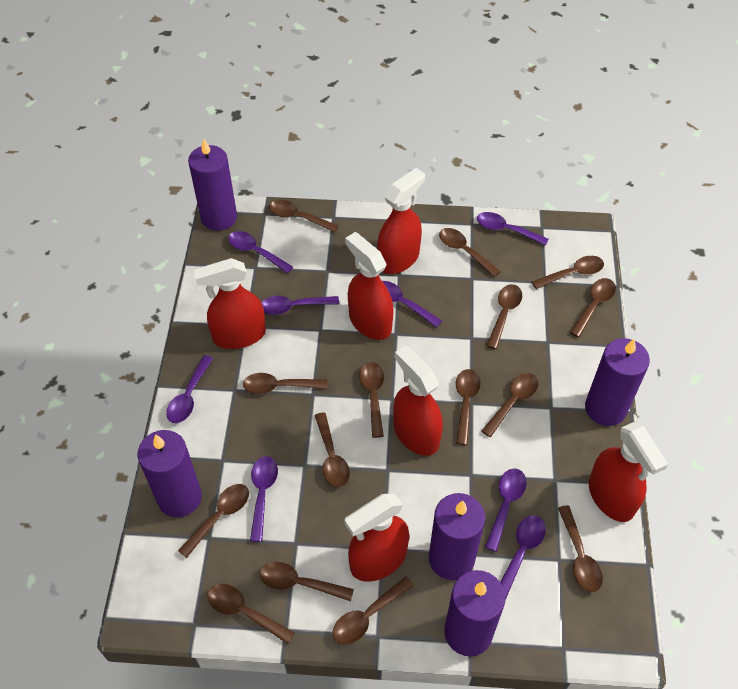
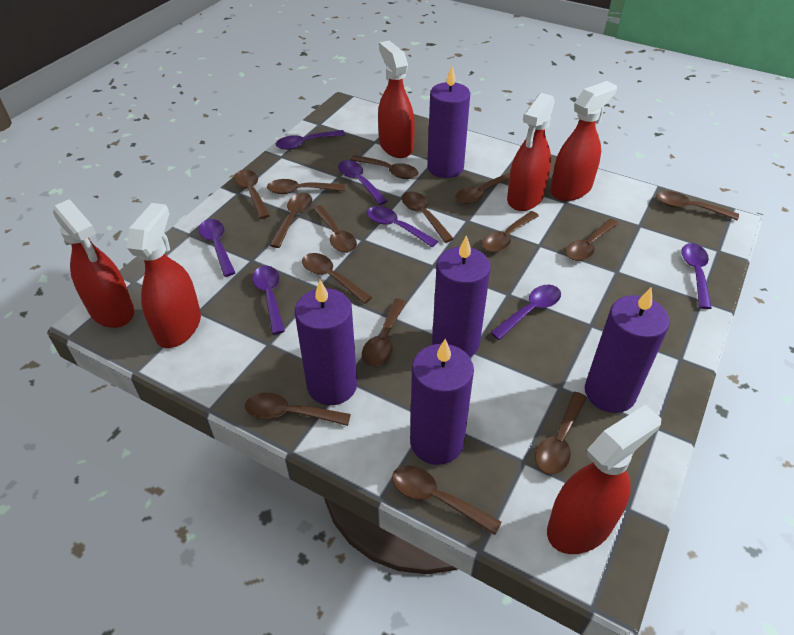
purple spoon: 8 -> 7

